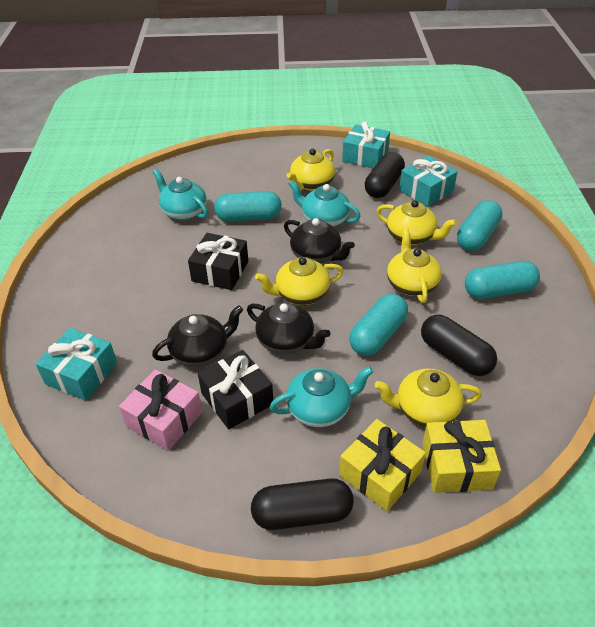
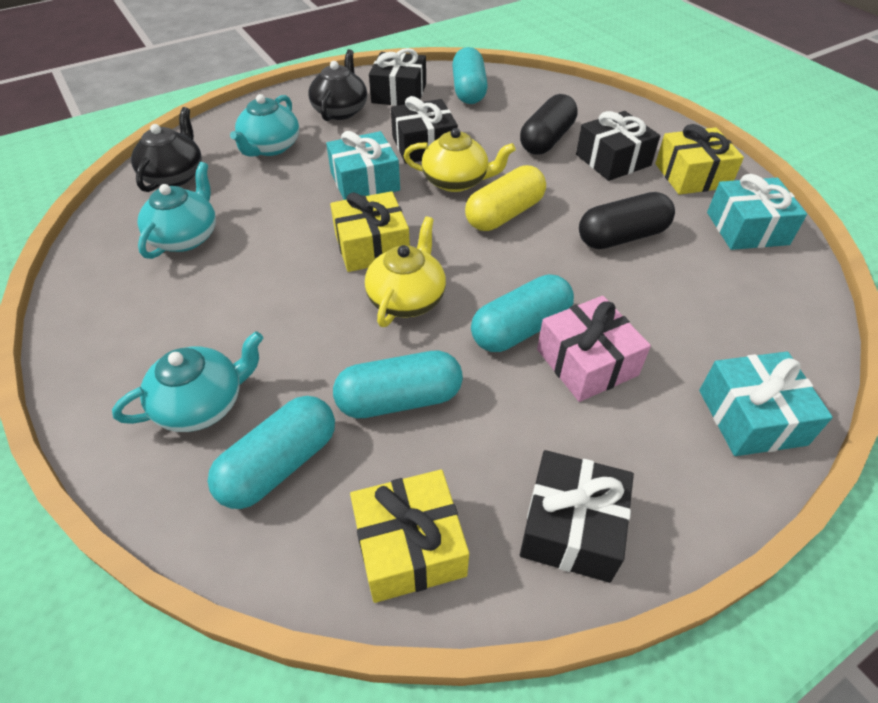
black capsule: 3 -> 2
black gift: 2 -> 4
black teapot: 3 -> 2
yellow capsule: 0 -> 1
yellow gift: 2 -> 3
yellow teapot: 5 -> 2

